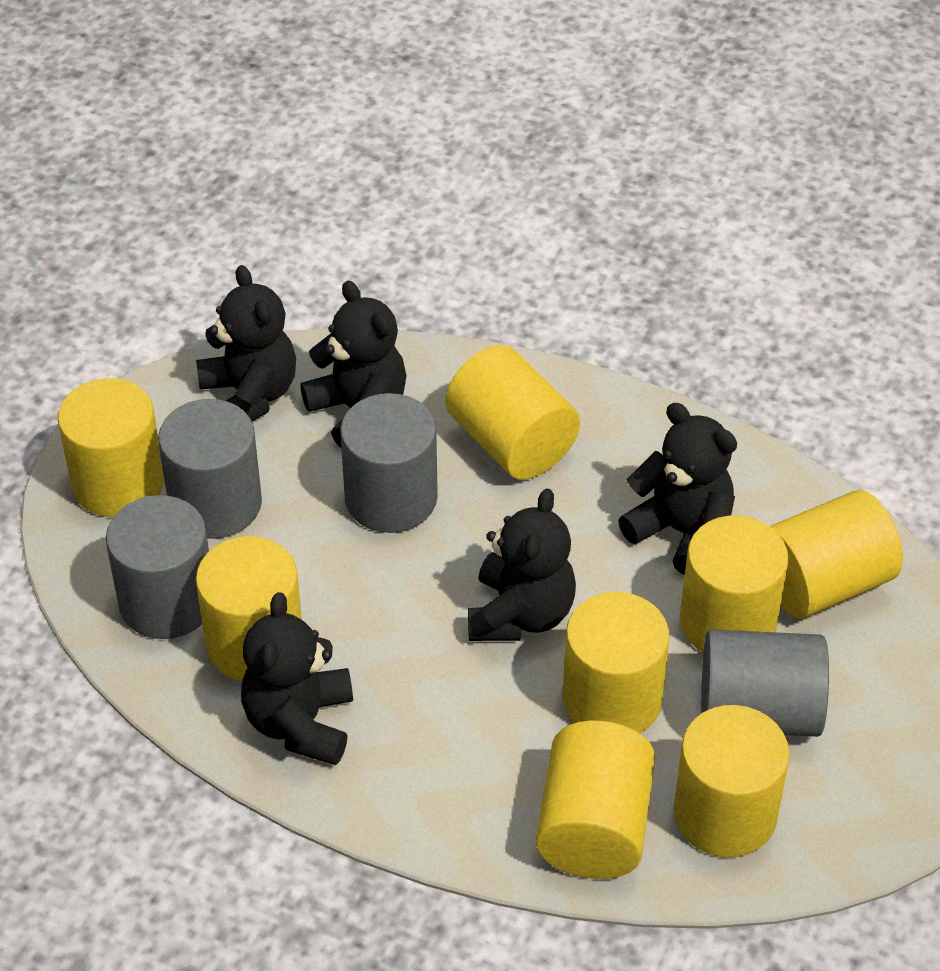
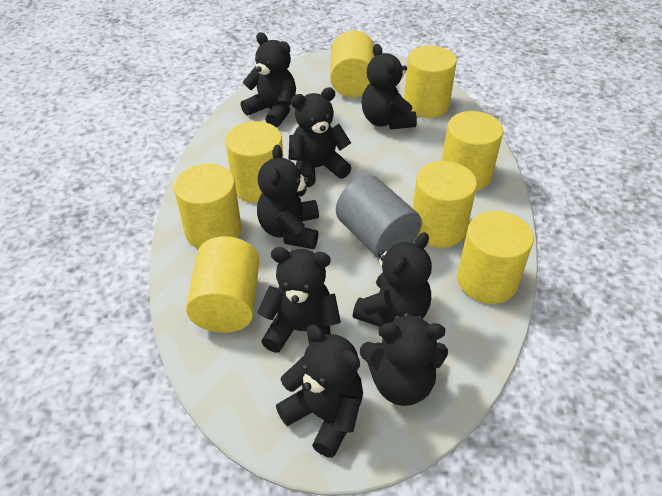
black teddy bear: 5 -> 8
grey cylinder: 4 -> 1

